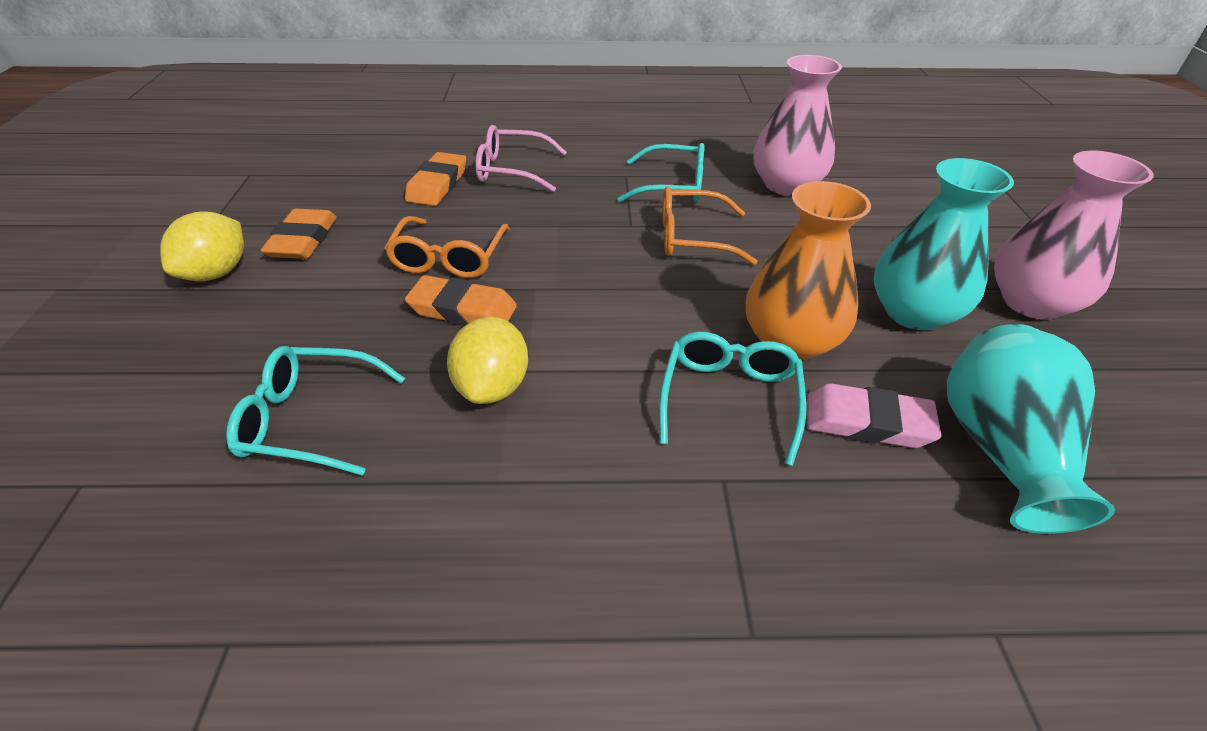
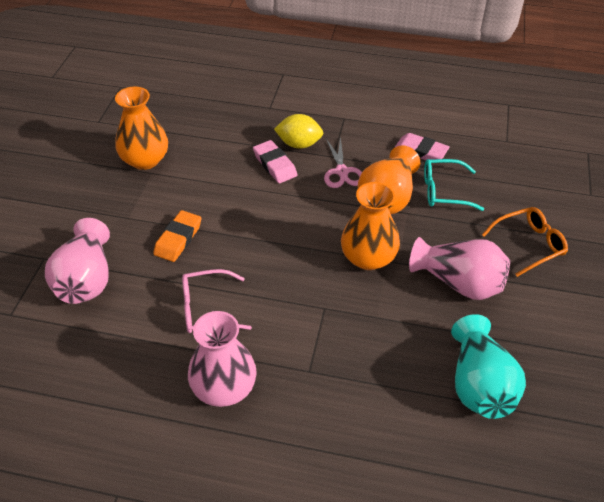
orange eraser: 3 -> 1
orange glasses: 2 -> 1
orange vase: 1 -> 3
pink eraser: 1 -> 2
pink scissors: 0 -> 1
pink vase: 2 -> 3
turquoise glasses: 3 -> 1
turquoise vase: 2 -> 1
yellow lemon: 2 -> 1

